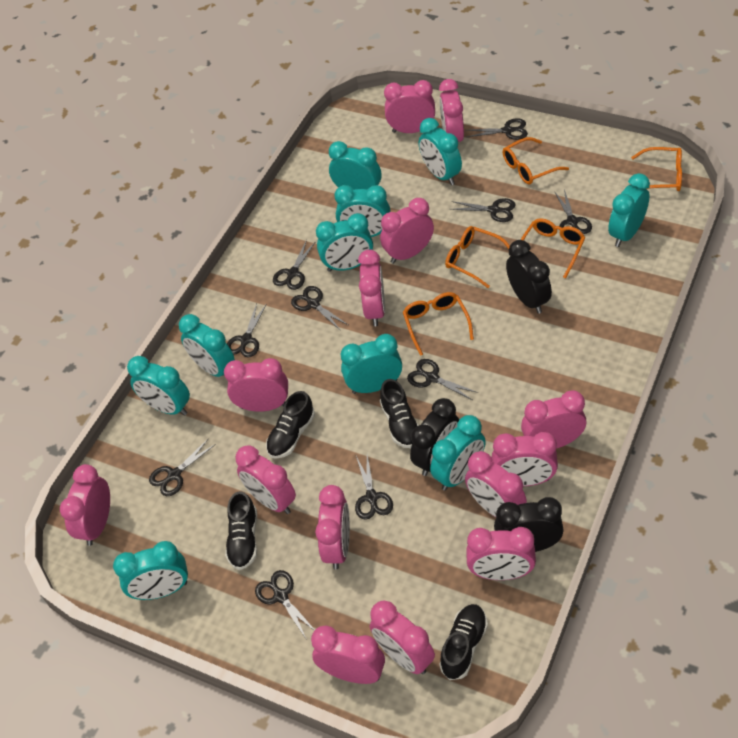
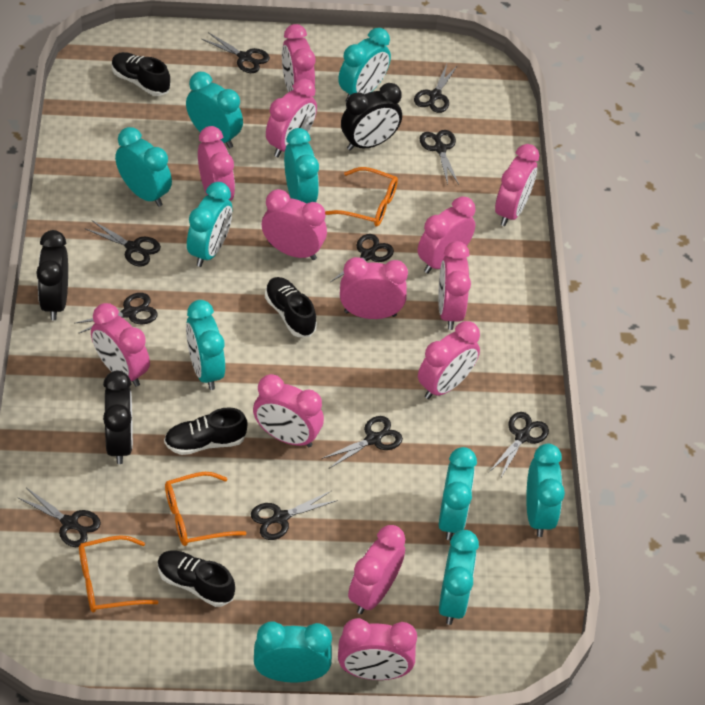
orange glasses: 5 -> 3
pink clock: 14 -> 13

